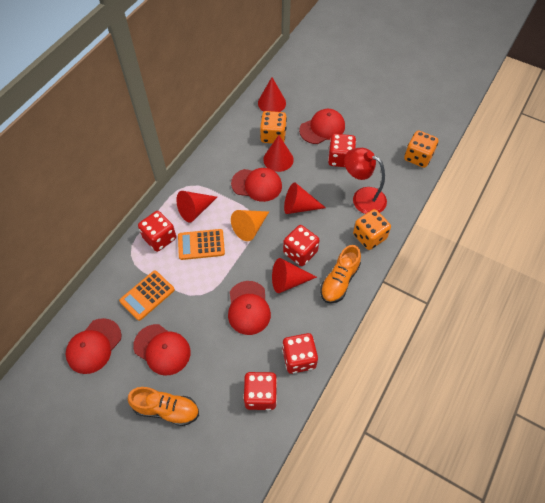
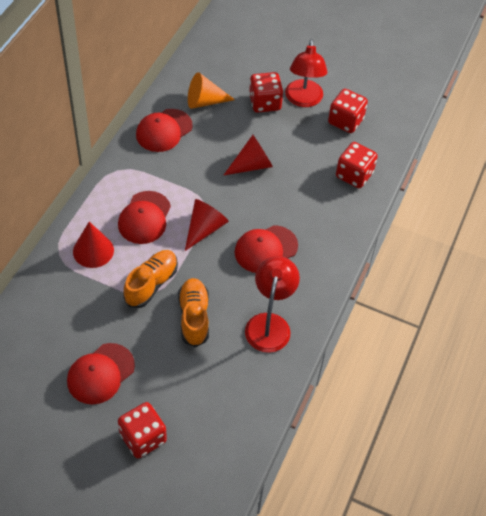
orange calculator: 2 -> 0
orange dice: 3 -> 0
red cap: 5 -> 4
red cone: 5 -> 3
red dice: 5 -> 4
red lamp: 1 -> 2

